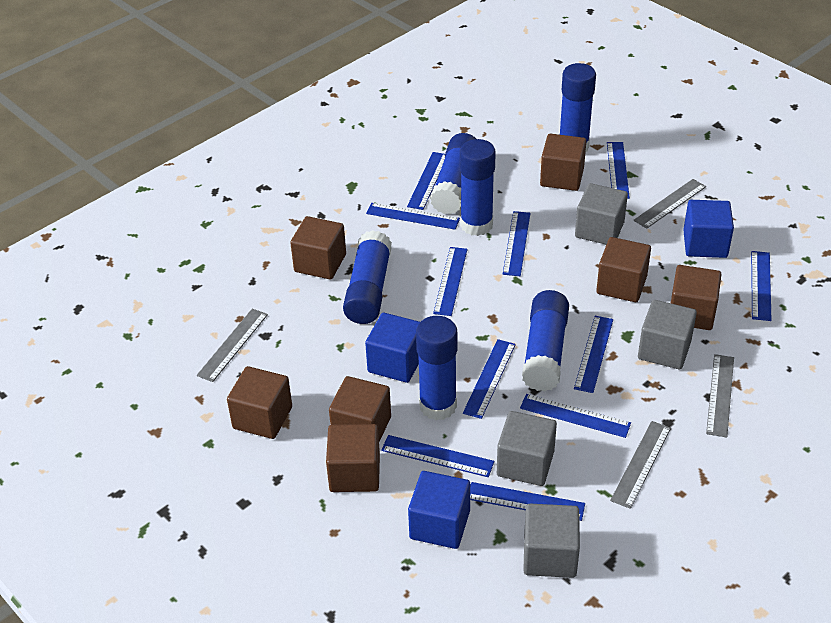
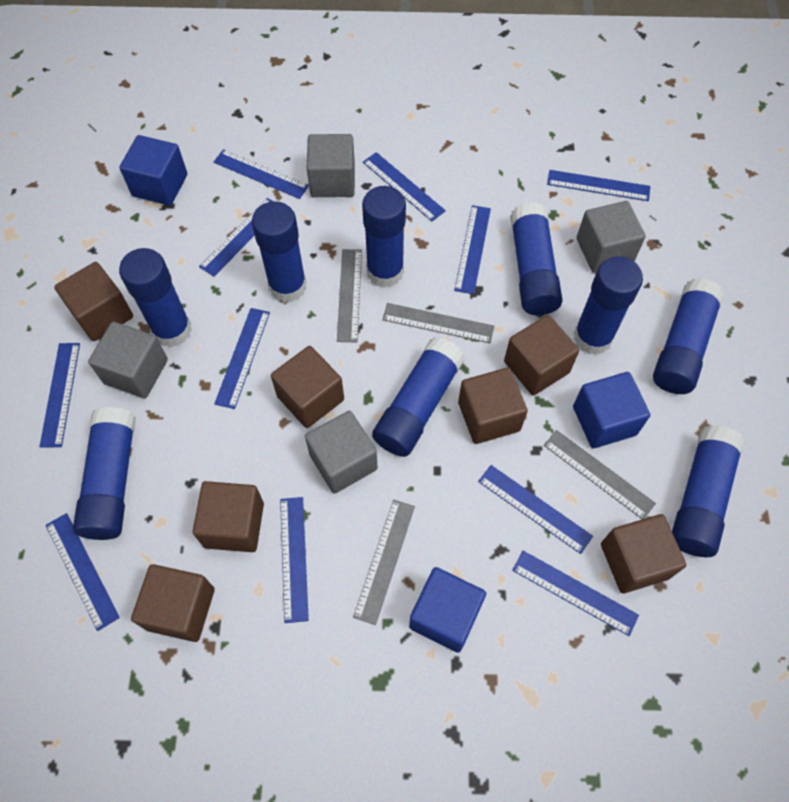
blue glue stick: 6 -> 9

